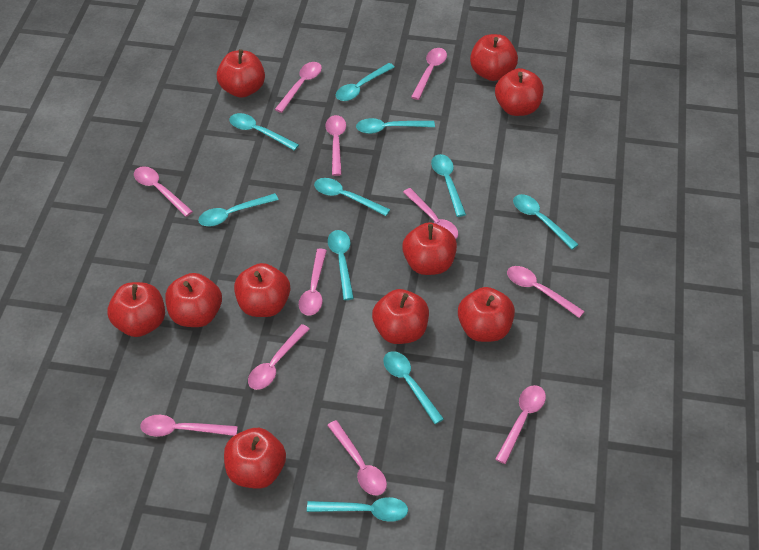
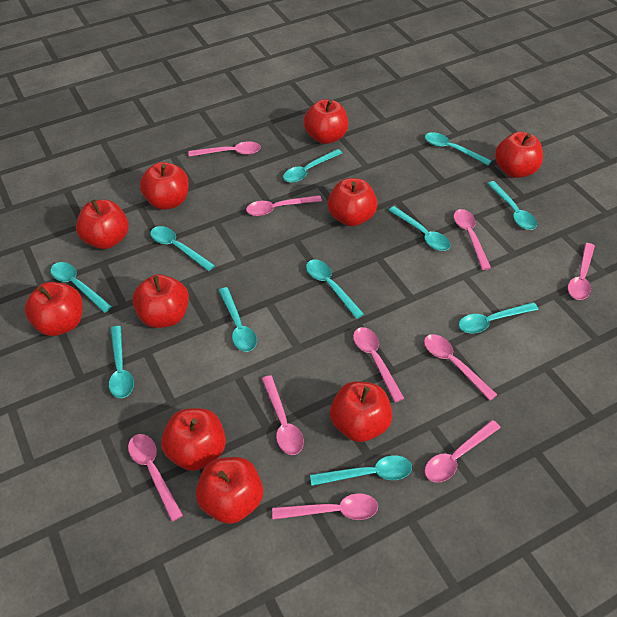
pink spoon: 11 -> 10
turquoise spoon: 10 -> 11

